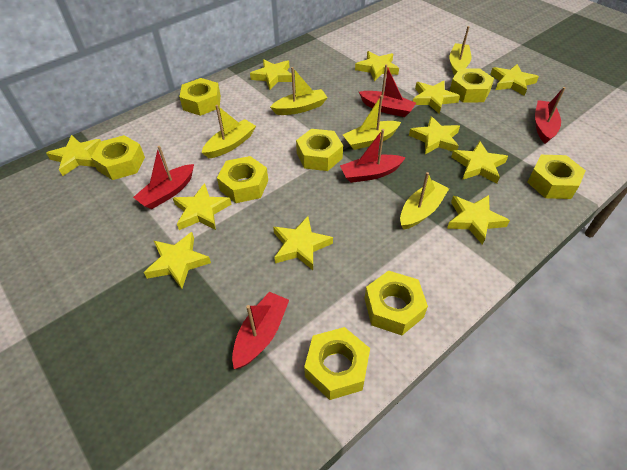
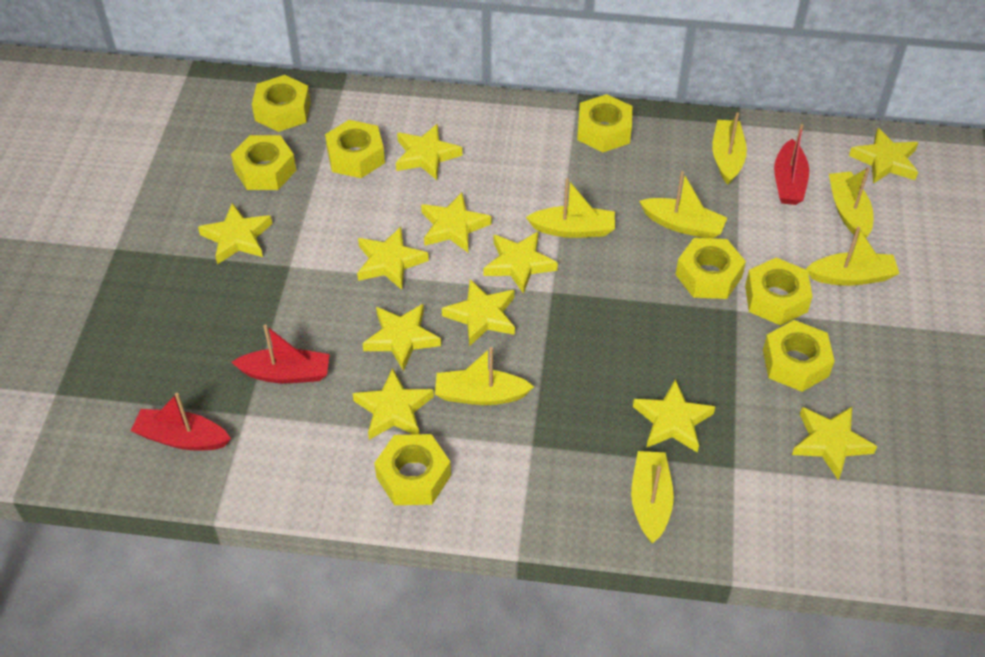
red boat: 5 -> 3
yellow boat: 5 -> 7

